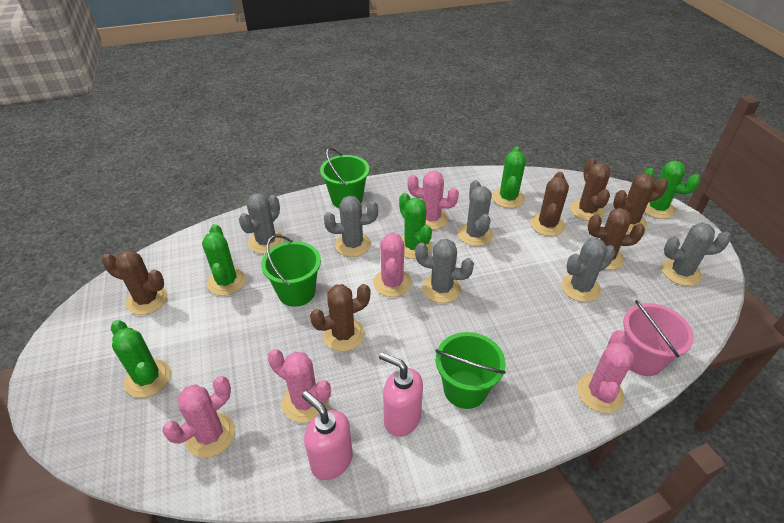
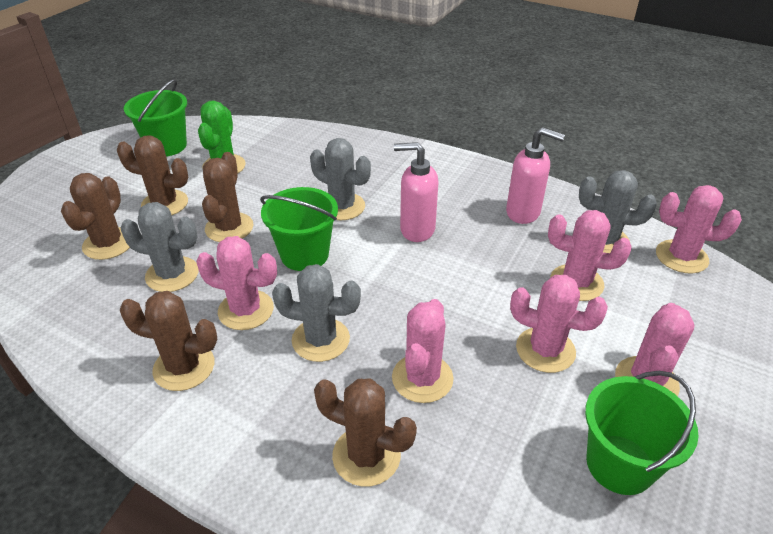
brown cactus: 6 -> 5
green cactus: 5 -> 1
grey cactus: 6 -> 4
pink bucket: 1 -> 0
pink cactus: 5 -> 6

